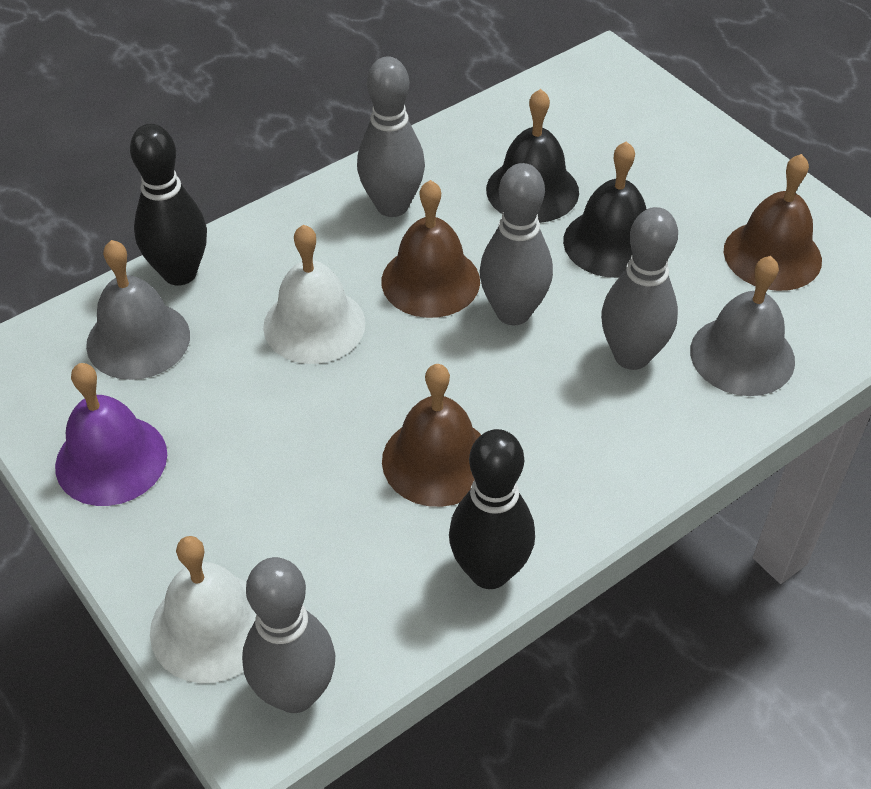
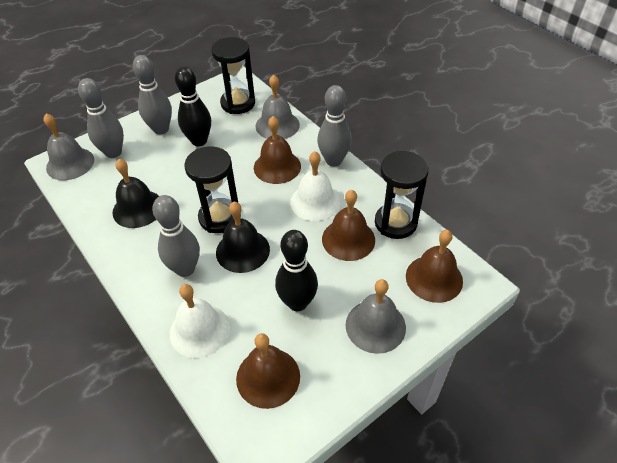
black hourglass: 0 -> 3
brown bell: 3 -> 4
grey bell: 2 -> 3
purple bell: 1 -> 0

